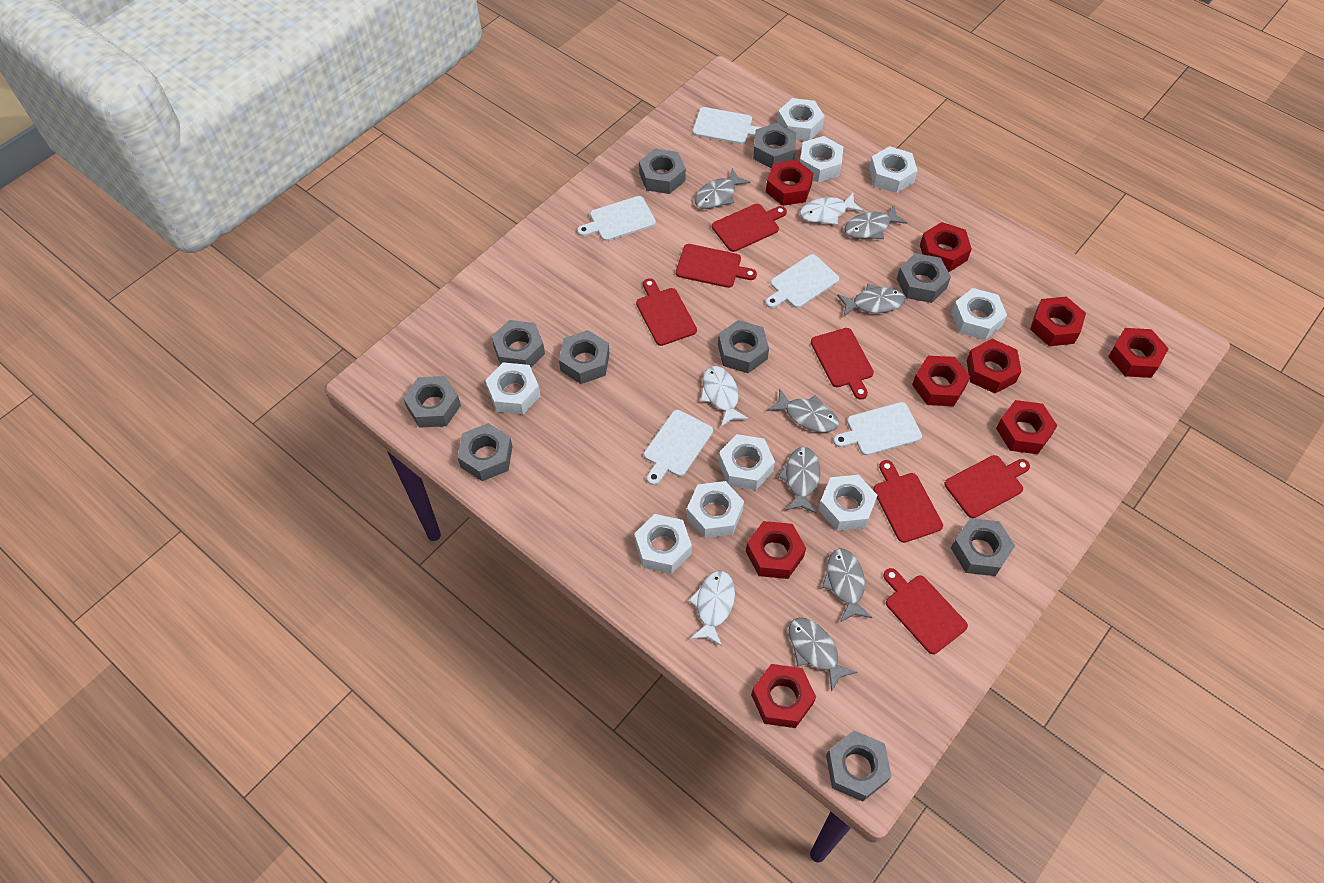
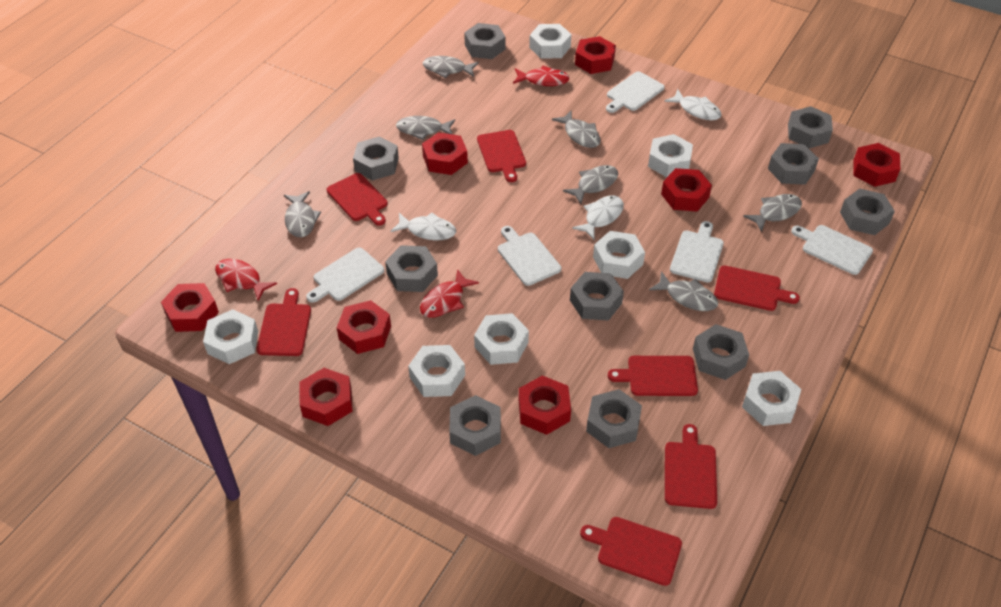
red fish: 0 -> 3
red nut: 9 -> 8
white nut: 9 -> 7

